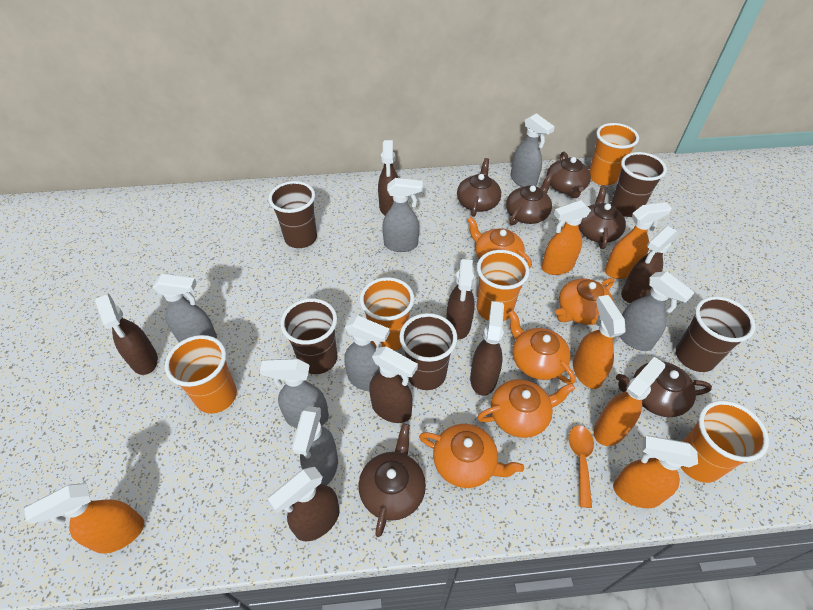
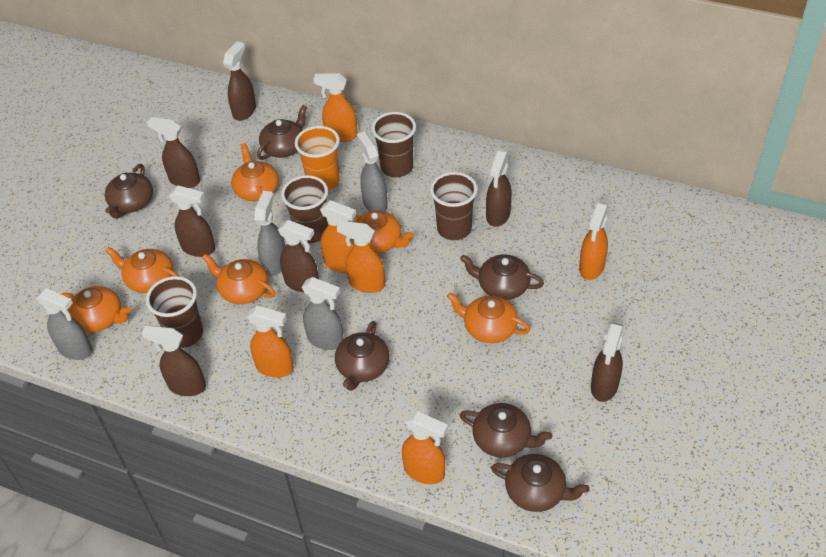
brown cup: 5 -> 4
grey spray bottle: 7 -> 4
orange cup: 5 -> 1
orange spoon: 1 -> 0
orange teapot: 5 -> 6

